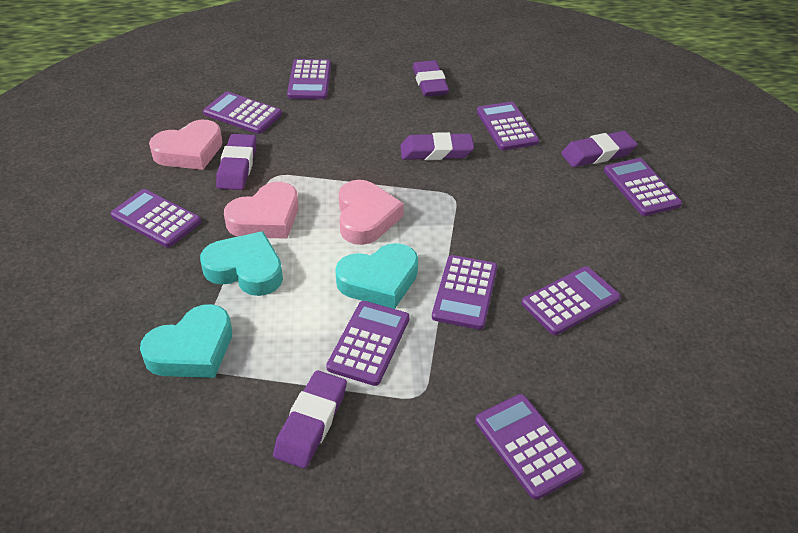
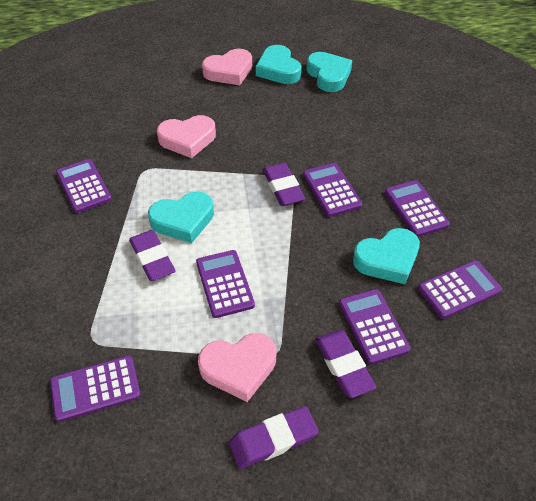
purple calculator: 9 -> 7
purple eraser: 5 -> 4
turquoise heart: 3 -> 4

